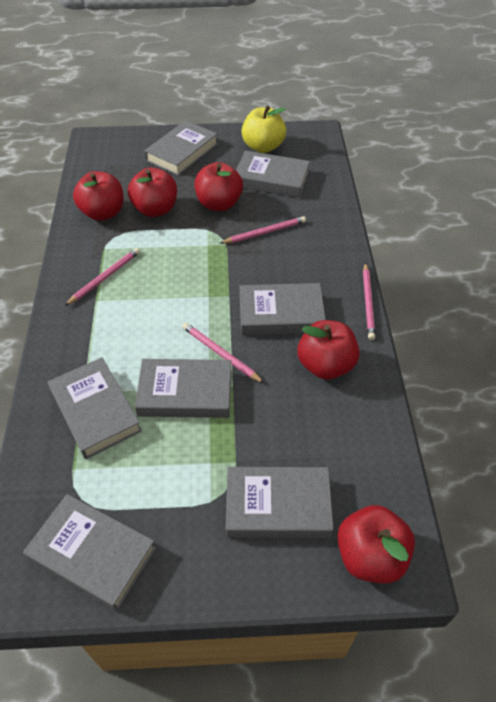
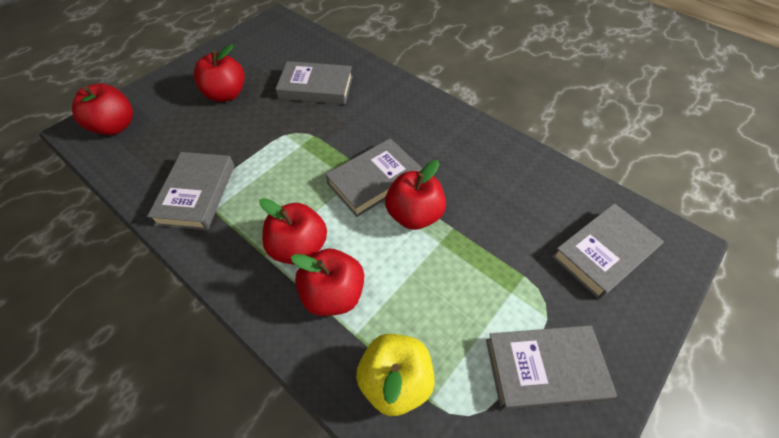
grey book: 7 -> 5
pink pencil: 4 -> 0

